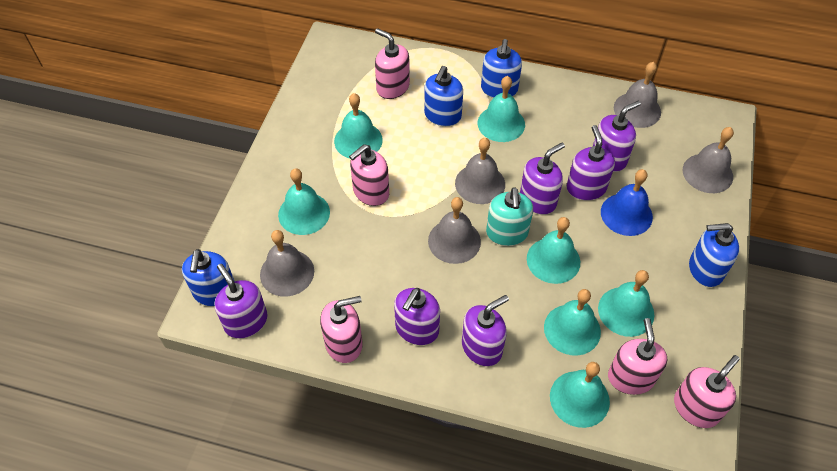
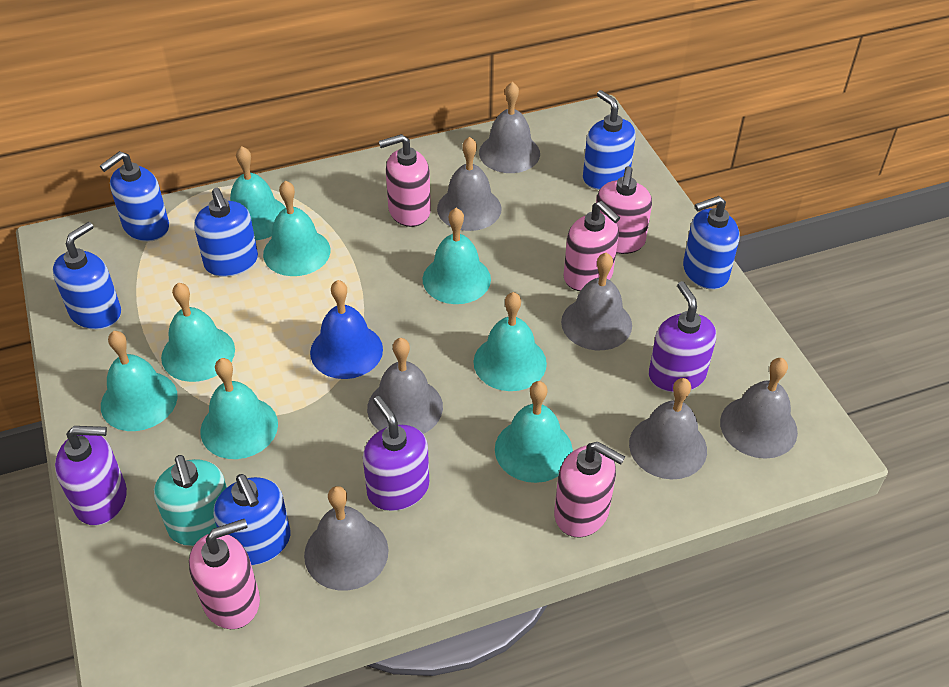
blue soap dispenser: 4 -> 6
grey bell: 5 -> 7
purple soap dispenser: 6 -> 3
turquoise bell: 7 -> 8

